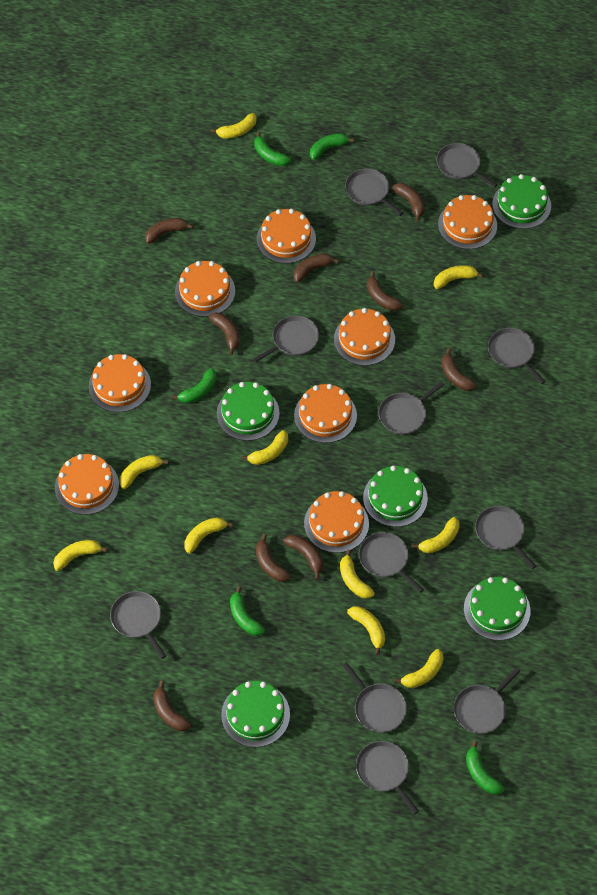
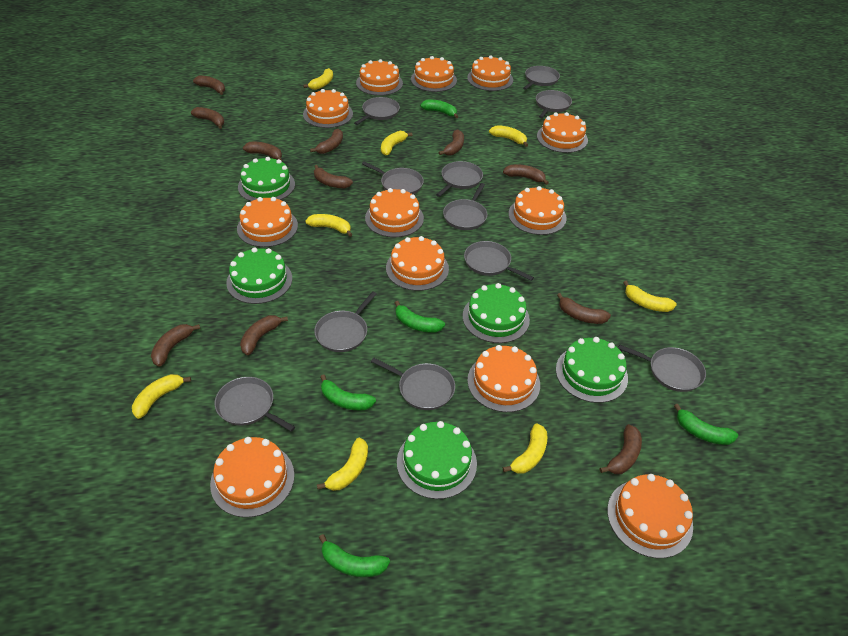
brown banana: 9 -> 11
orange cake: 8 -> 12
yellow banana: 10 -> 8

